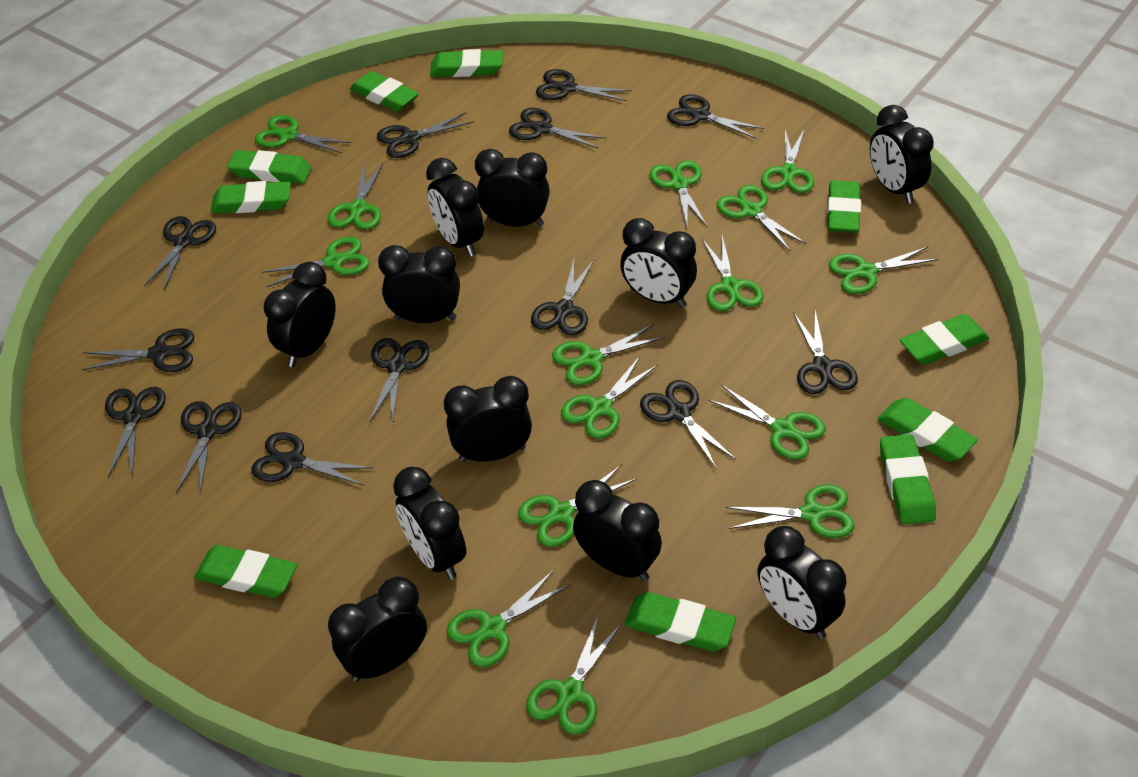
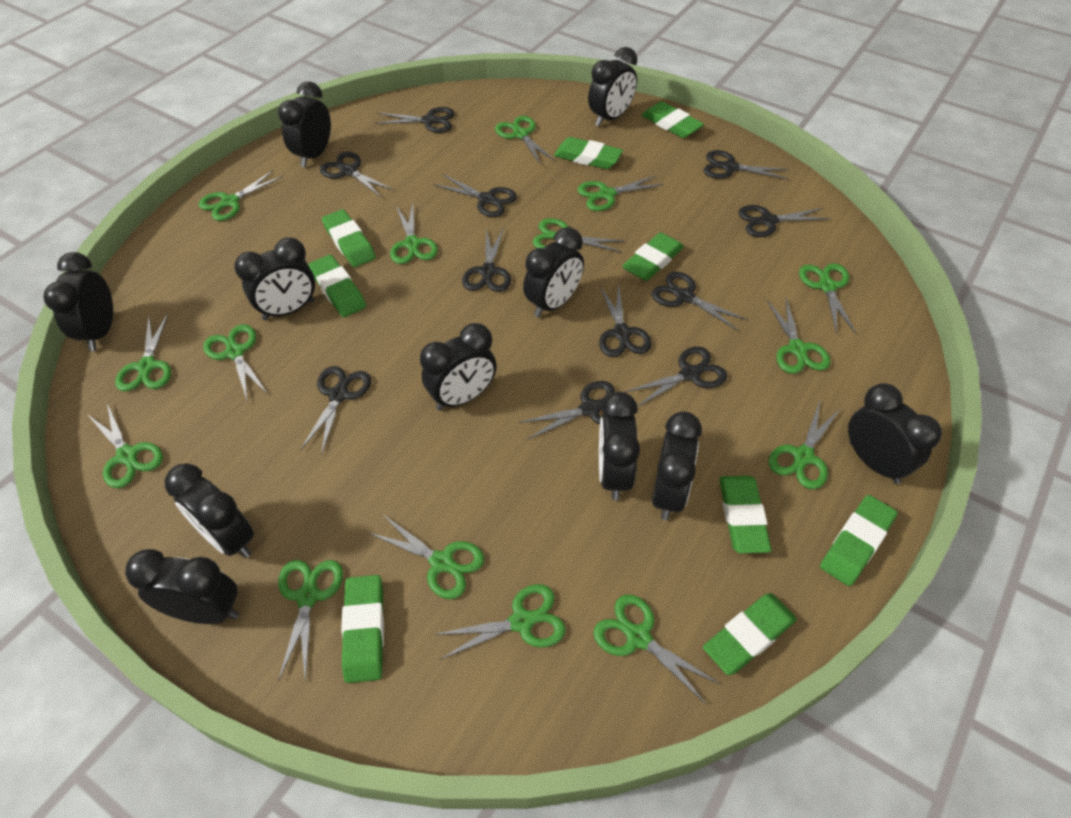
black scissors: 13 -> 11
green eraser: 10 -> 9

